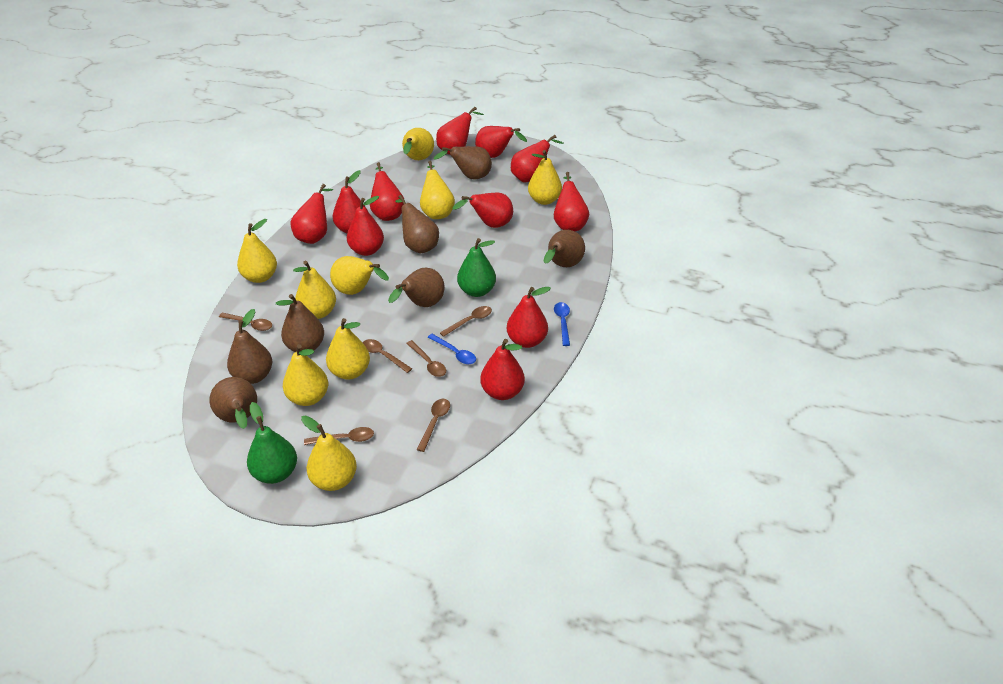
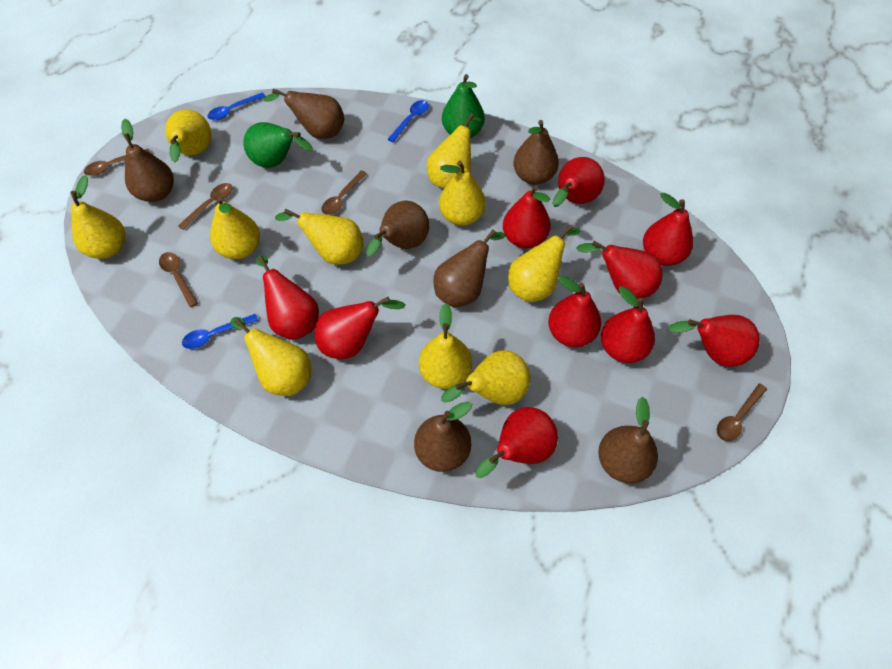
blue spoon: 2 -> 3
brown spoon: 6 -> 5
red pear: 11 -> 10
yellow pear: 9 -> 10

